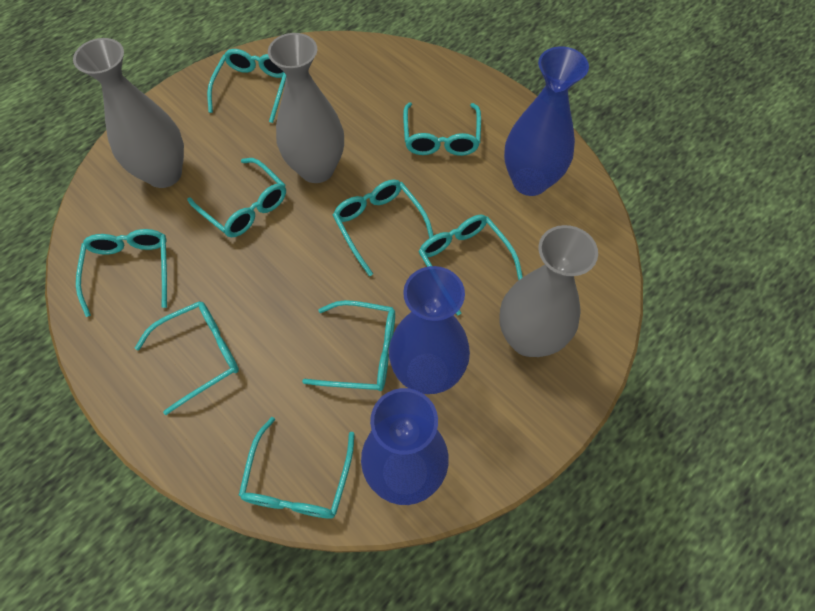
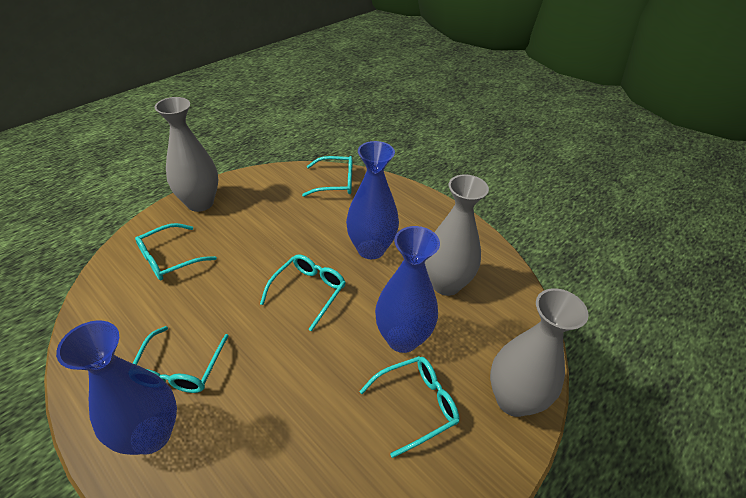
turquoise glasses: 9 -> 5

